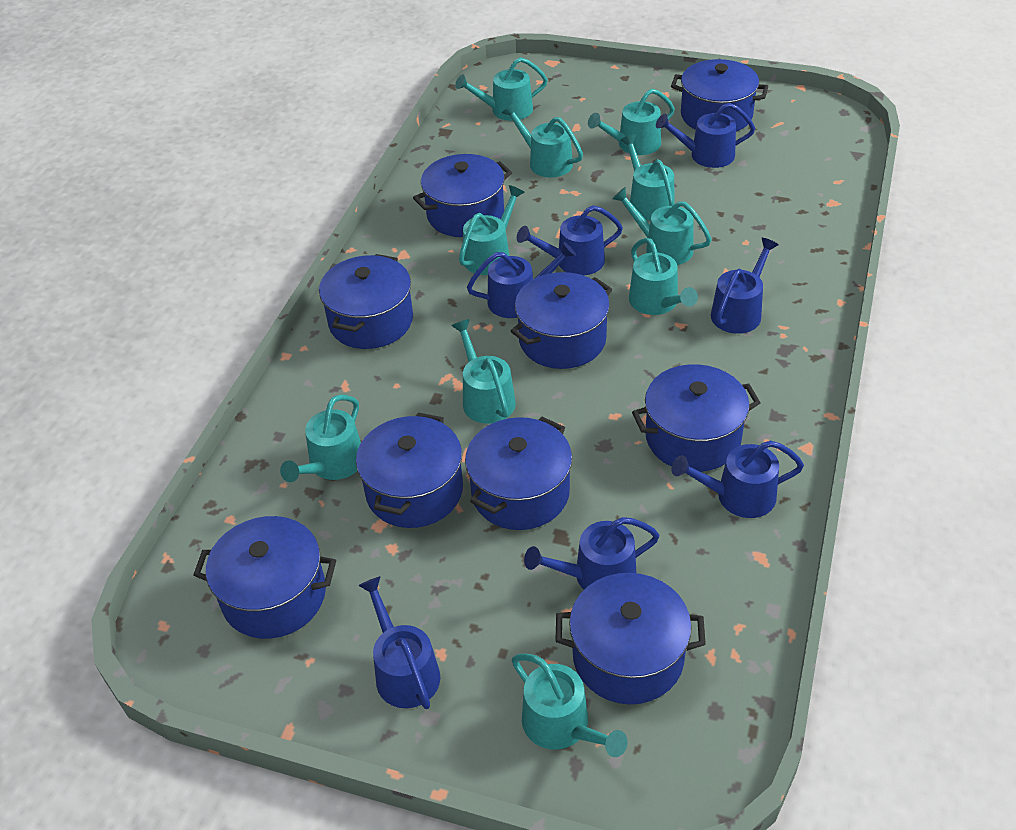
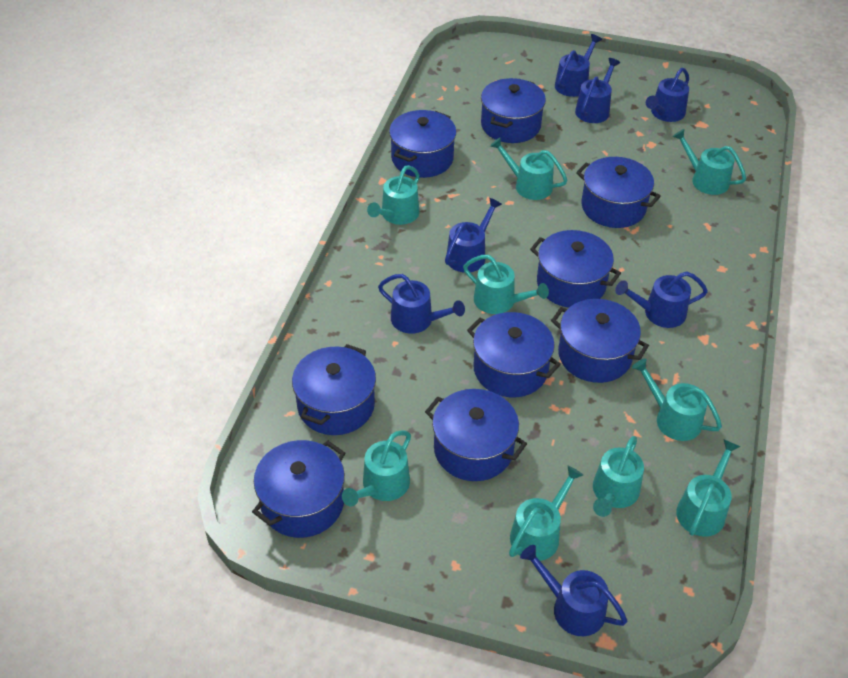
turquoise watering can: 10 -> 9

